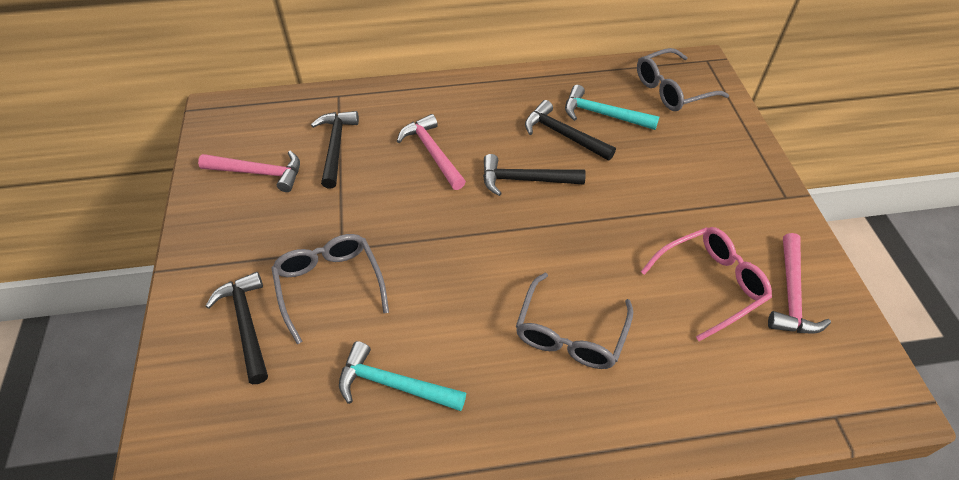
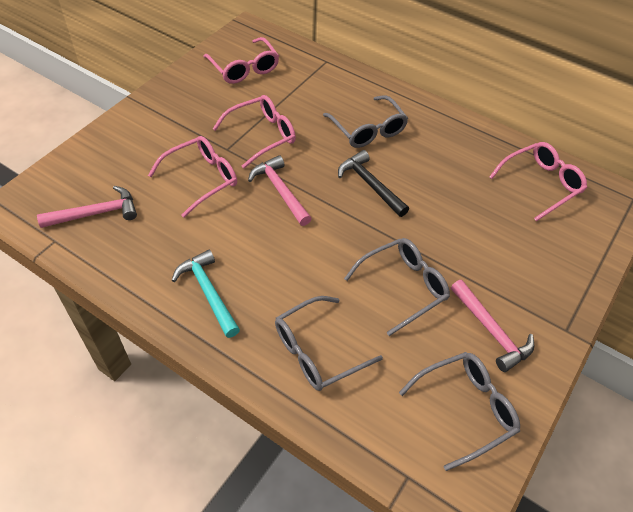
black hammer: 4 -> 1
grey glasses: 3 -> 4
pink glasses: 1 -> 4
turquoise hammer: 2 -> 1

